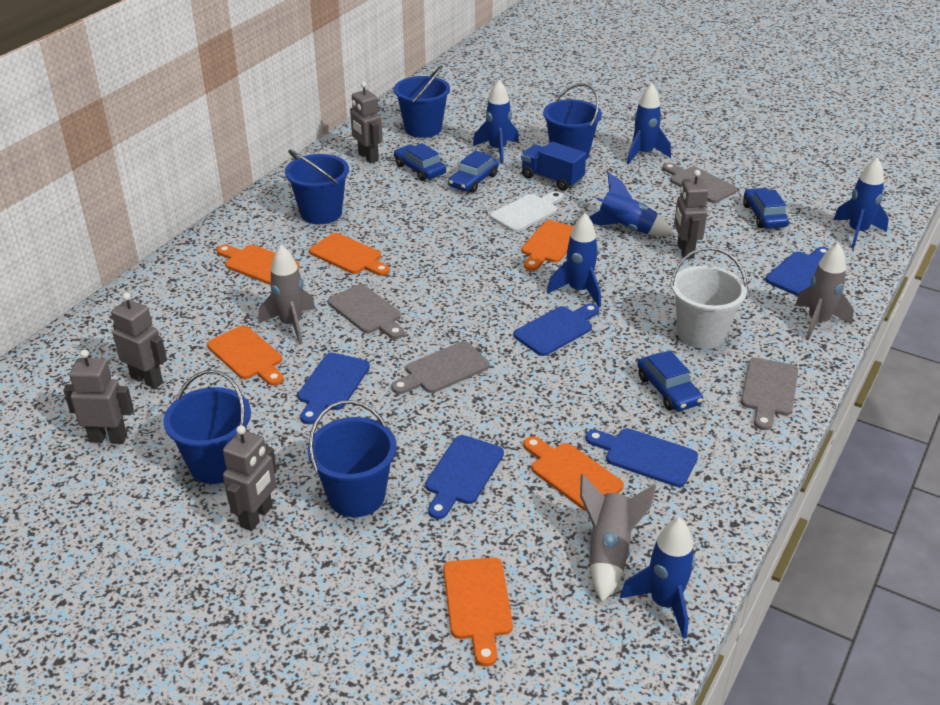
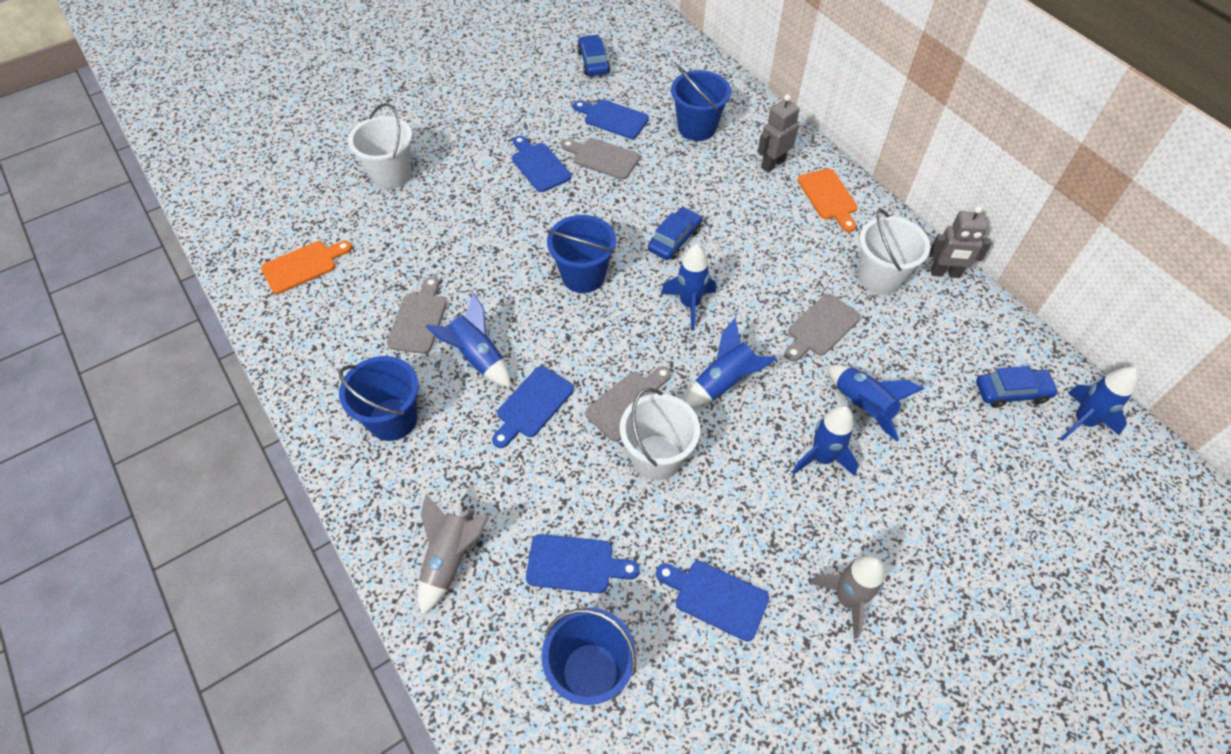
blue bucket: 5 -> 4
blue car: 4 -> 3
blue truck: 1 -> 0
grey robot: 5 -> 2
grey rocket: 3 -> 2
orange cutting board: 6 -> 2
white bucket: 1 -> 3
white cutting board: 1 -> 0

